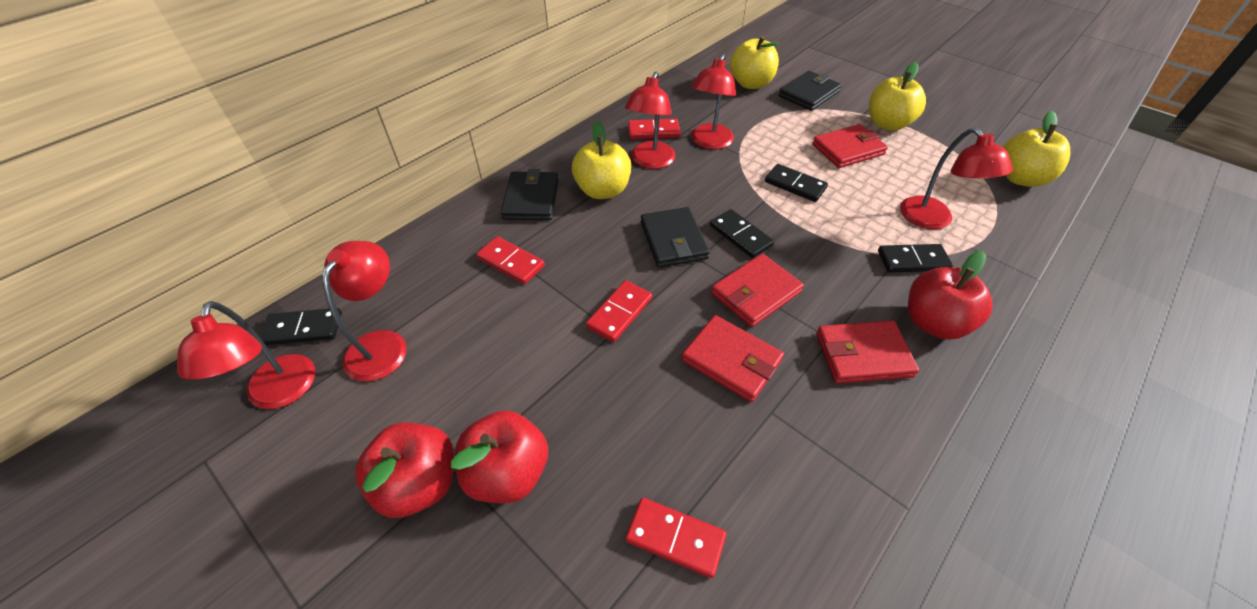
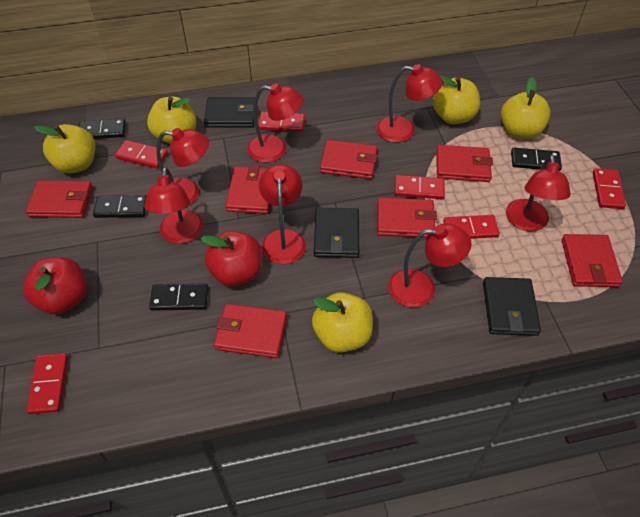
red apple: 3 -> 2
red domino: 4 -> 6
red lamp: 5 -> 7
red wallet: 4 -> 7
yellow apple: 4 -> 5

